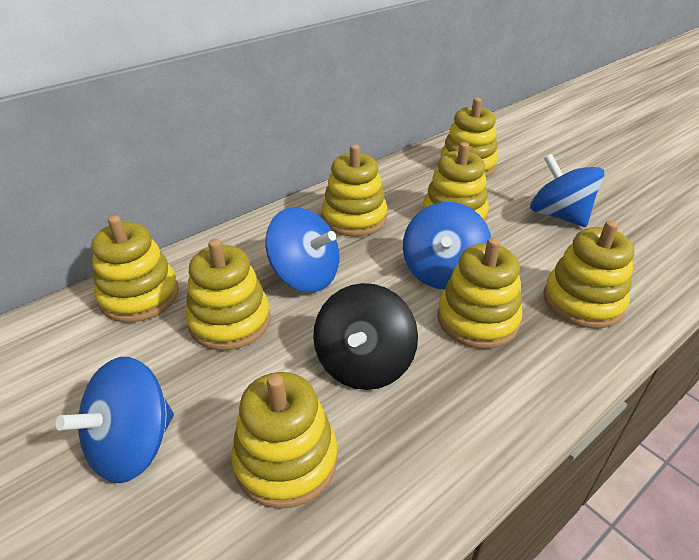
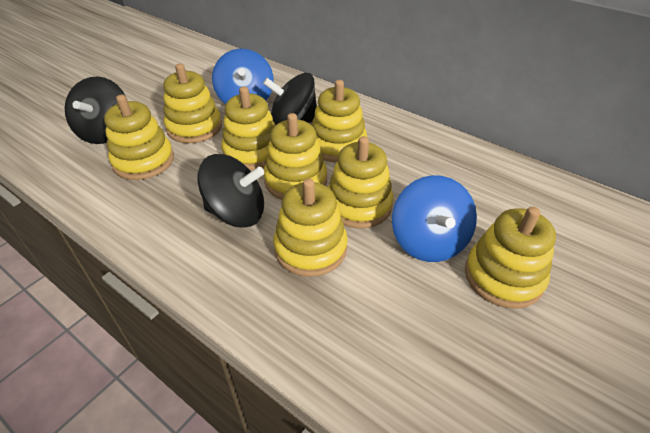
black spinning top: 1 -> 3
blue spinning top: 4 -> 2

